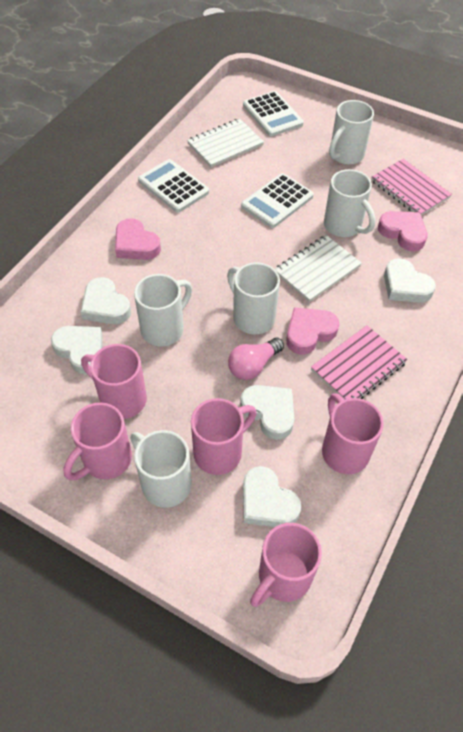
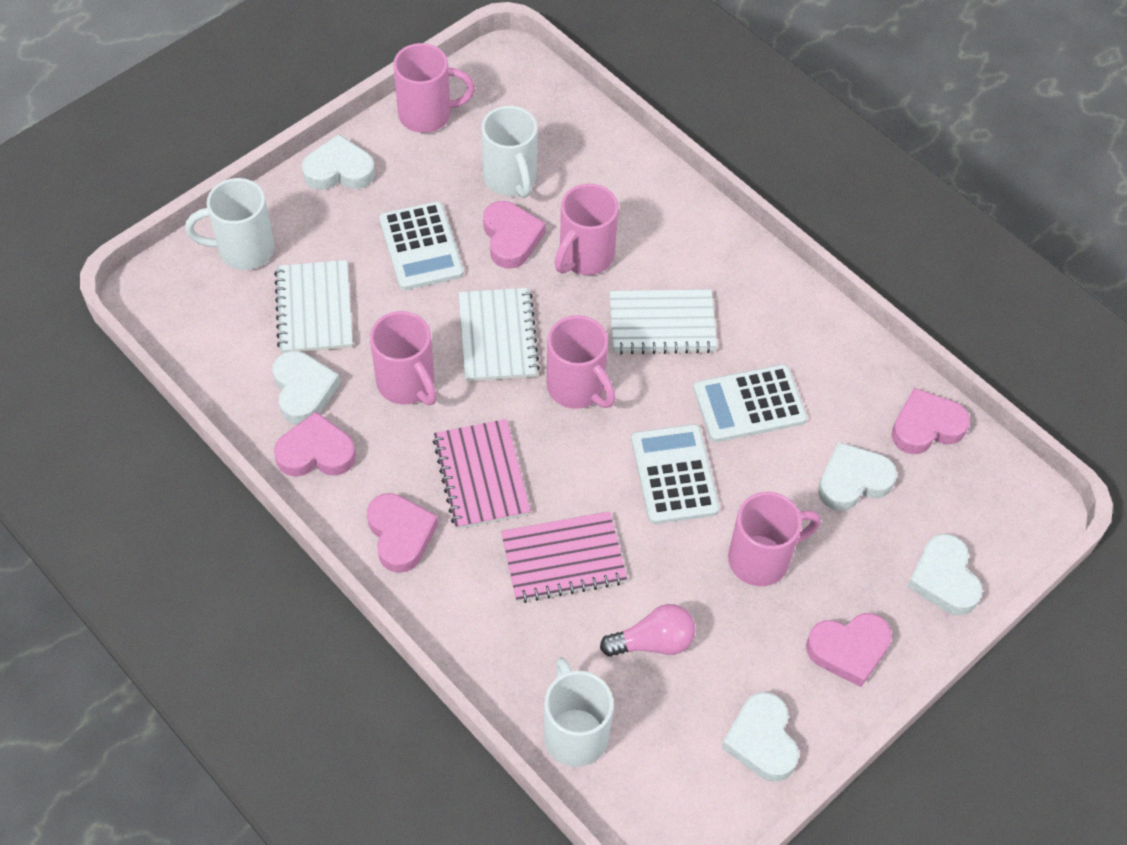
pink heart: 3 -> 5
white mug: 5 -> 3
white notebook: 2 -> 3

